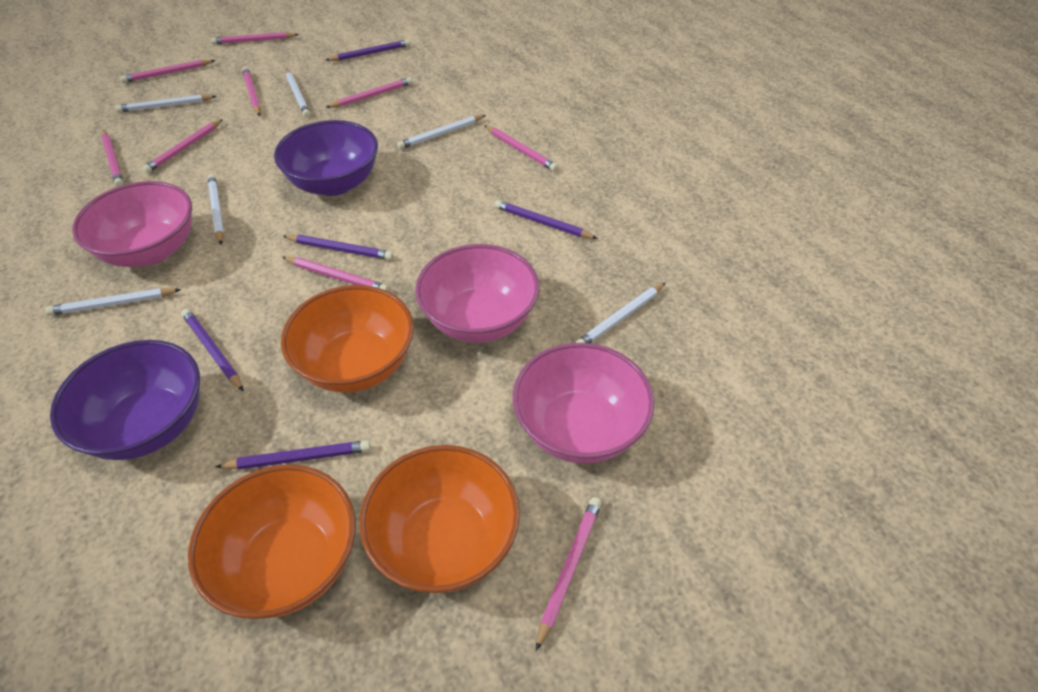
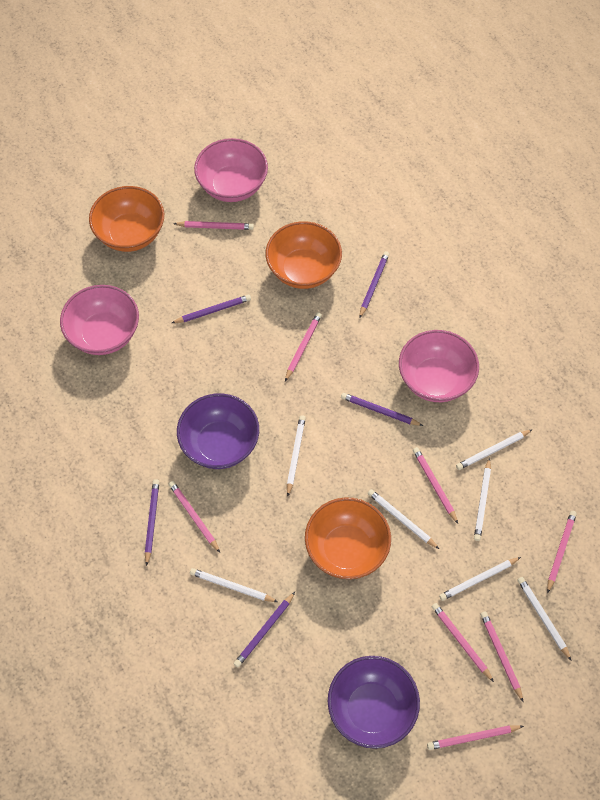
pink pencil: 9 -> 8
white pencil: 6 -> 7

